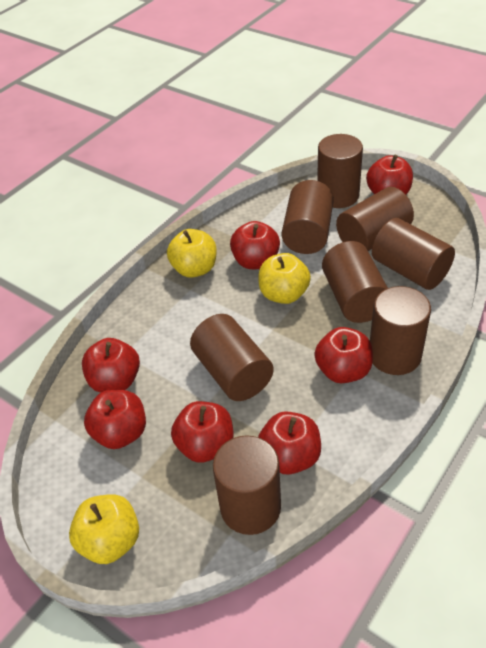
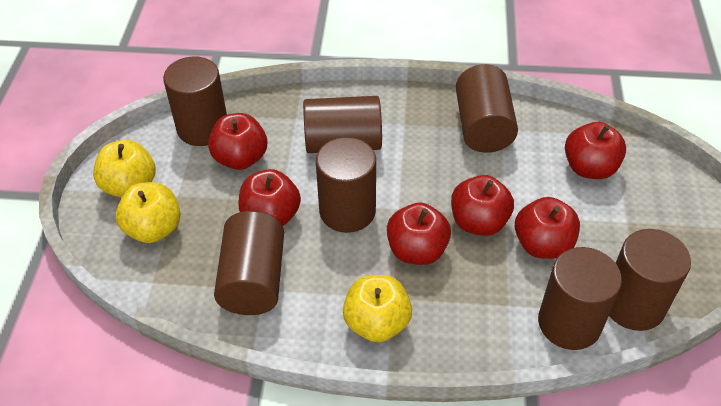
brown cylinder: 8 -> 7
red apple: 7 -> 6

